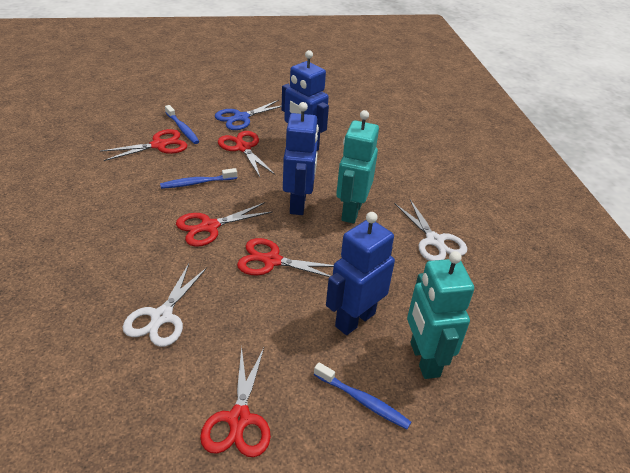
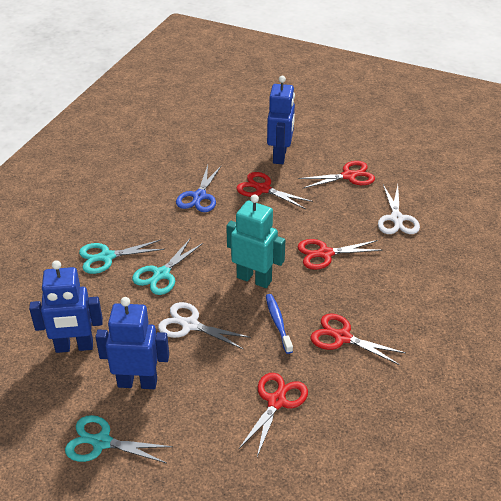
blue toothbrush: 3 -> 1
turquoise robot: 2 -> 1
turquoise scissors: 0 -> 3

